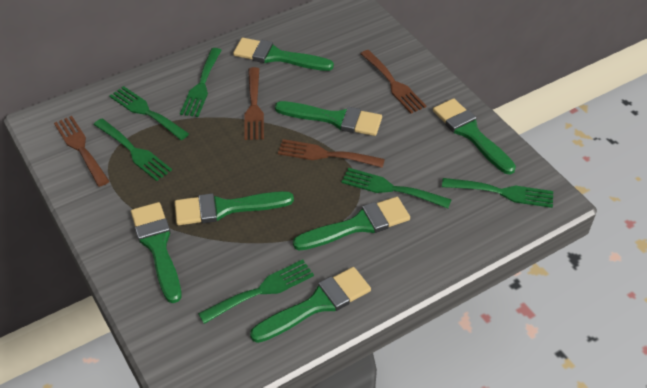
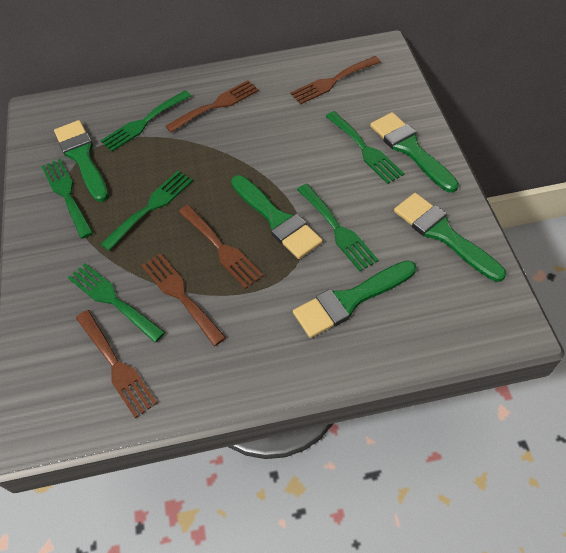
brown fork: 4 -> 5
green brush: 7 -> 5

